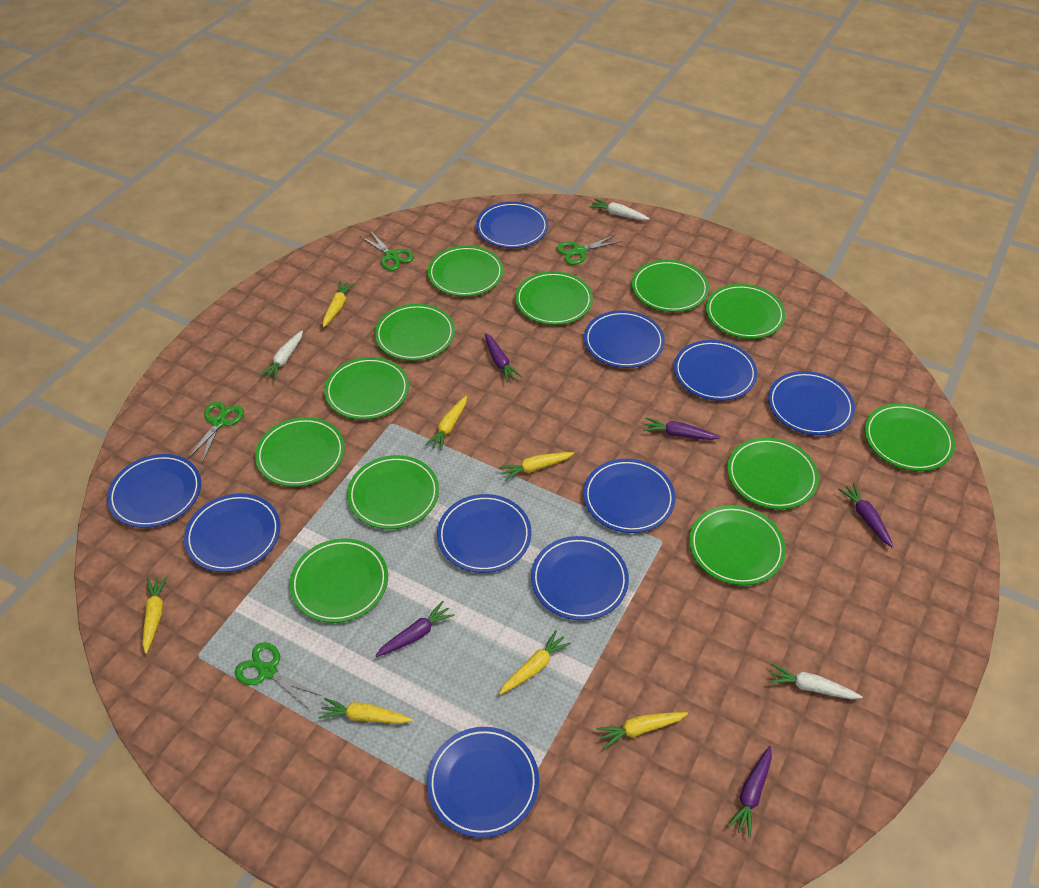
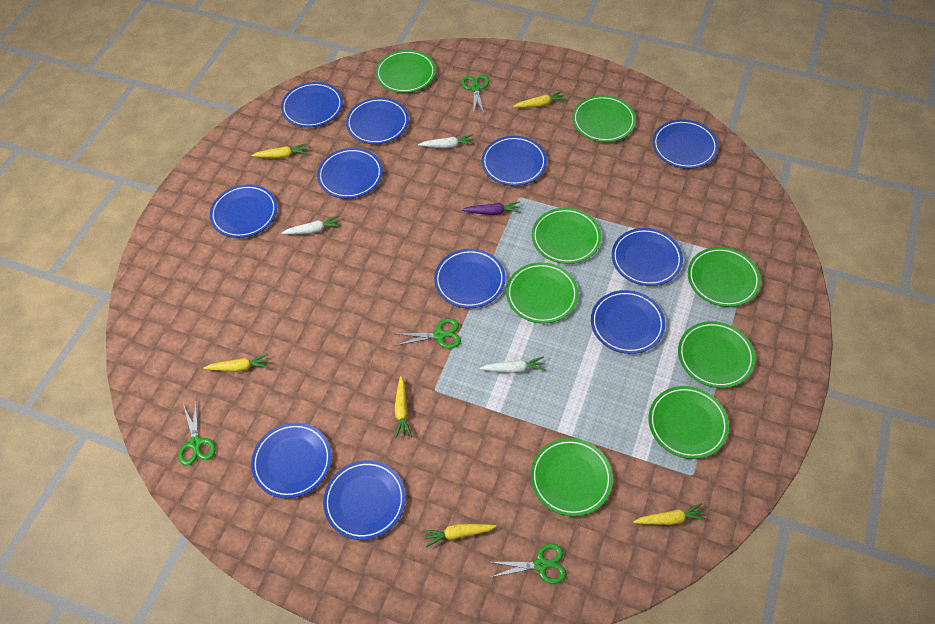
blue plate: 10 -> 11
green plate: 12 -> 8
purple carrot: 5 -> 1
yellow carrot: 7 -> 6

